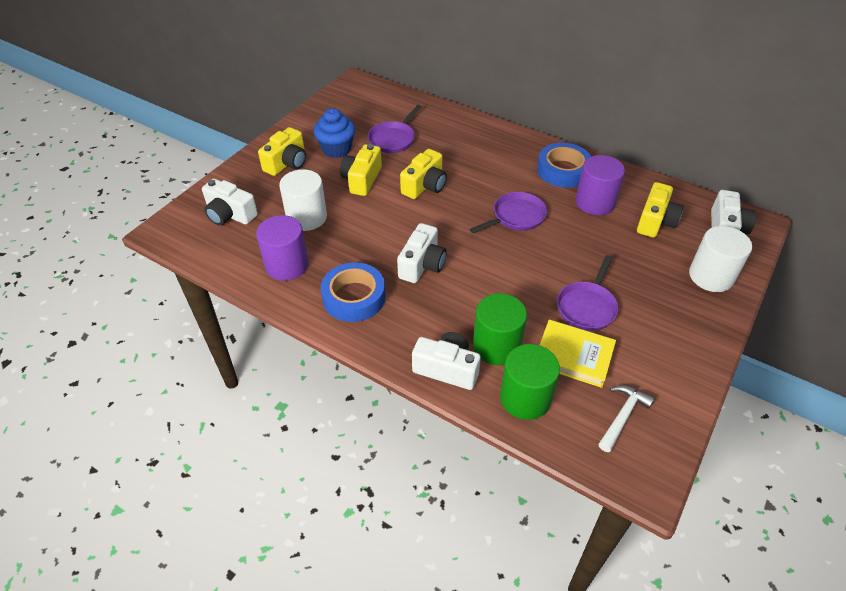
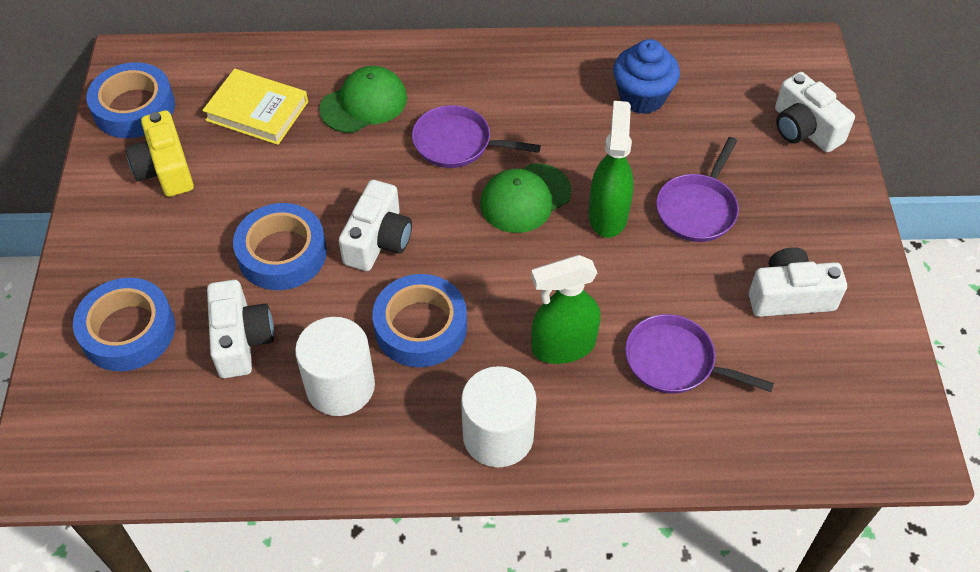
blue tape: 2 -> 4
green cap: 0 -> 2
green cylinder: 2 -> 0
green spray bottle: 0 -> 2
purple cylinder: 2 -> 0
white hammer: 1 -> 0
yellow camera: 4 -> 1

